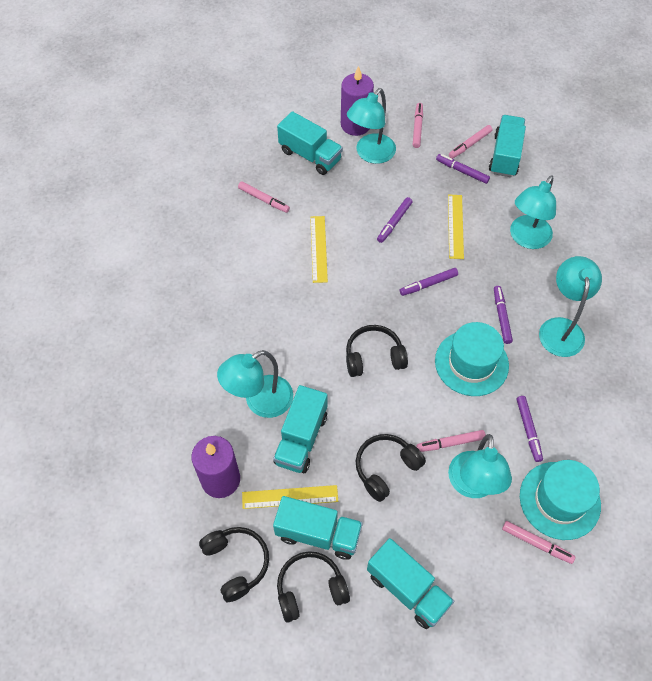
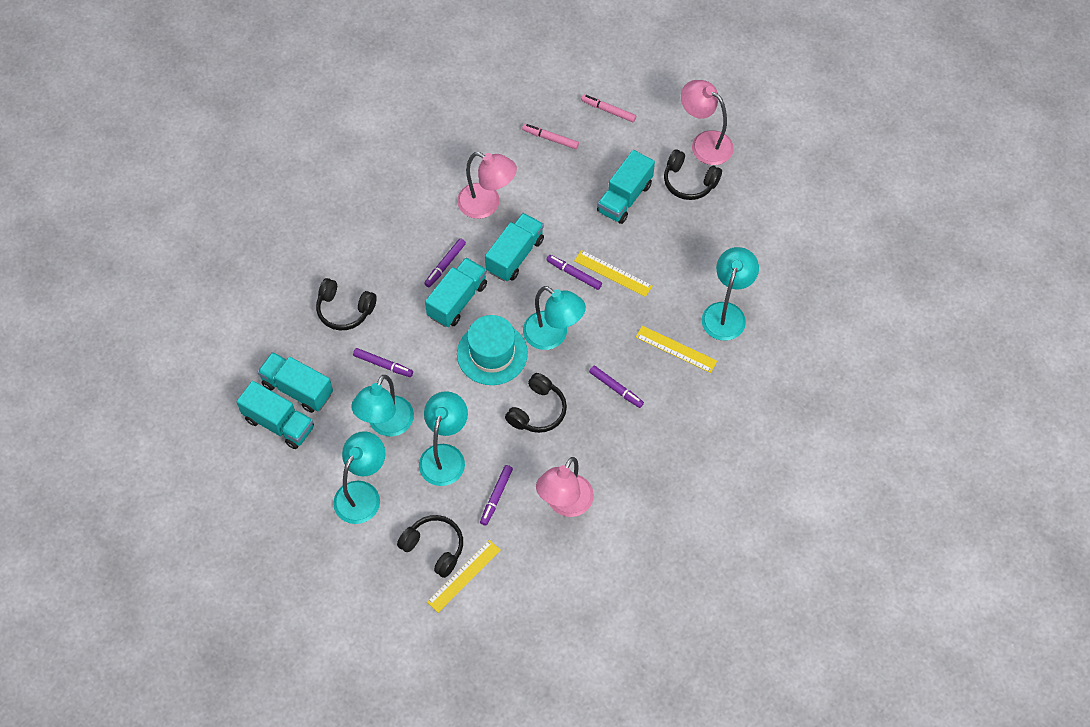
pink lamp: 0 -> 3
pink marker: 5 -> 2
purple candle: 2 -> 0
turquoise hat: 2 -> 1

